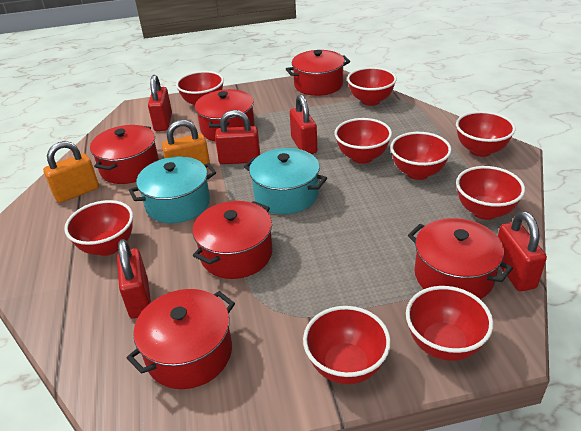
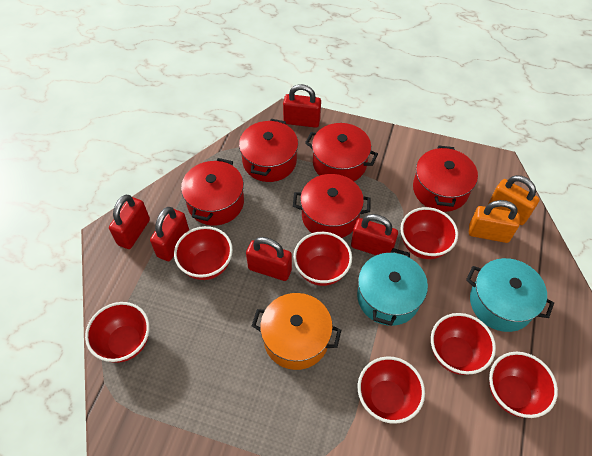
orange pot: 0 -> 1
red bowl: 9 -> 7
red pot: 6 -> 5

